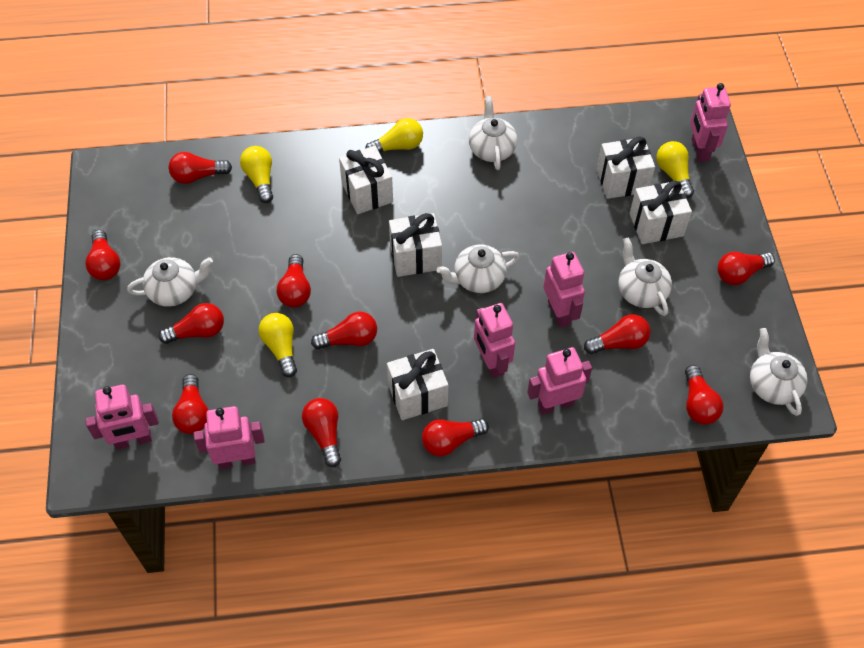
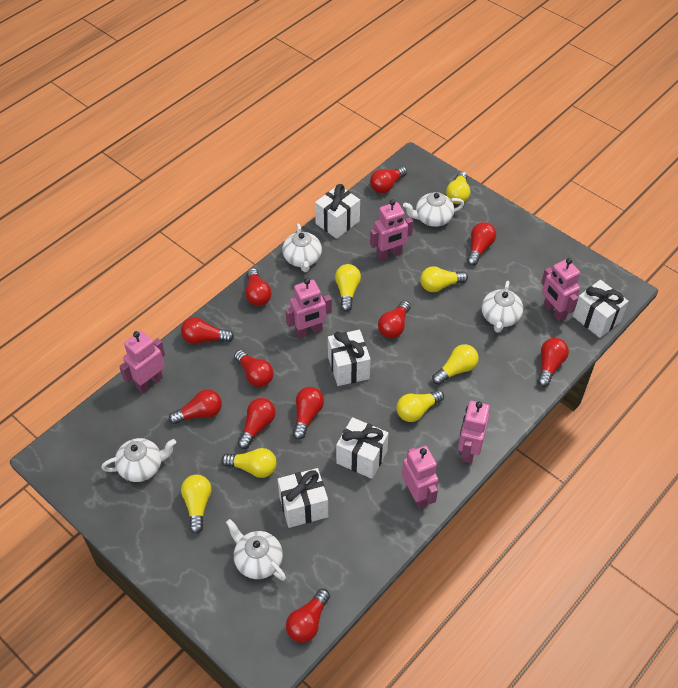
yellow light bulb: 4 -> 7

